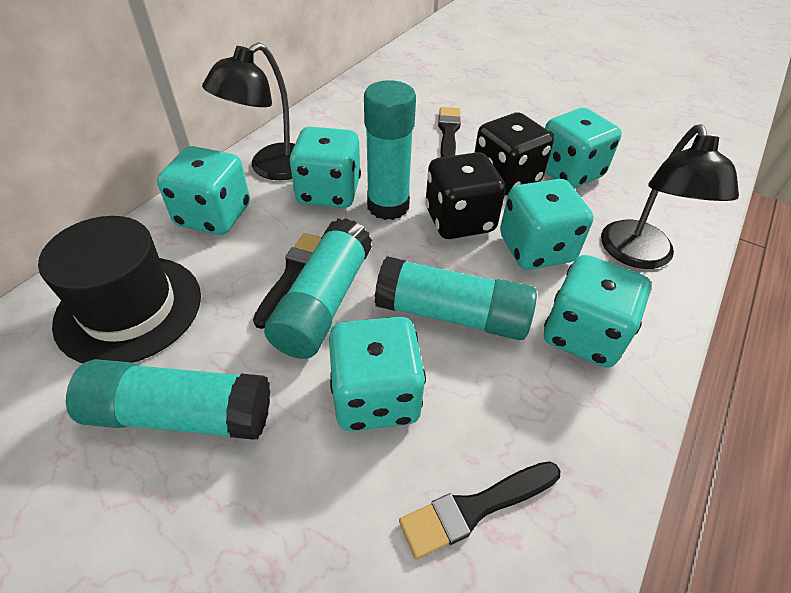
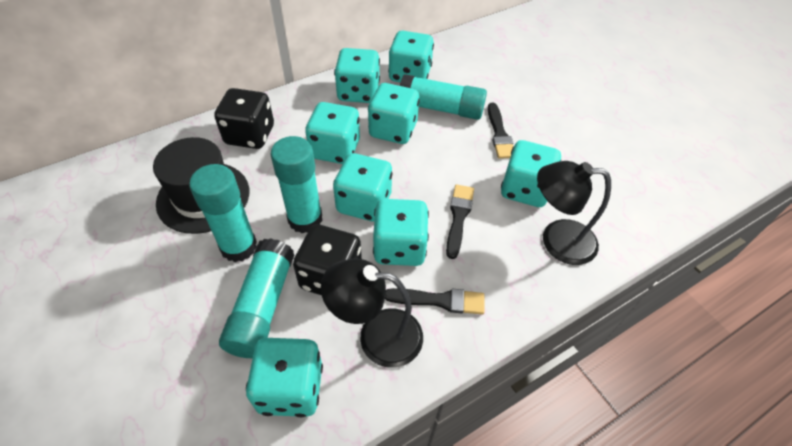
turquoise dice: 6 -> 8

